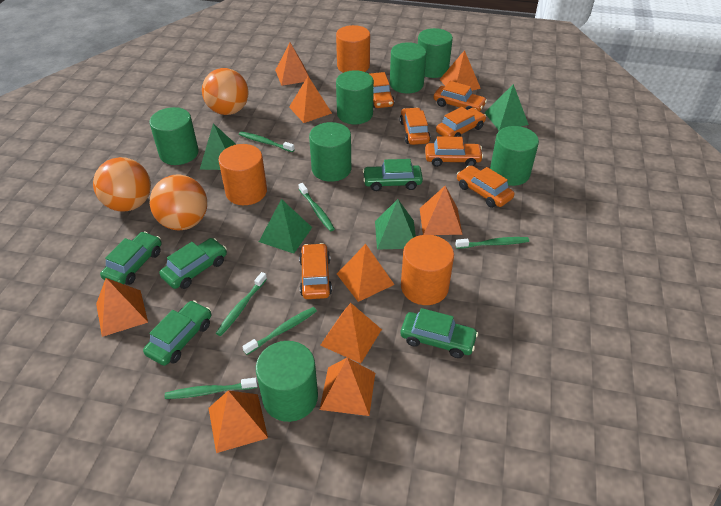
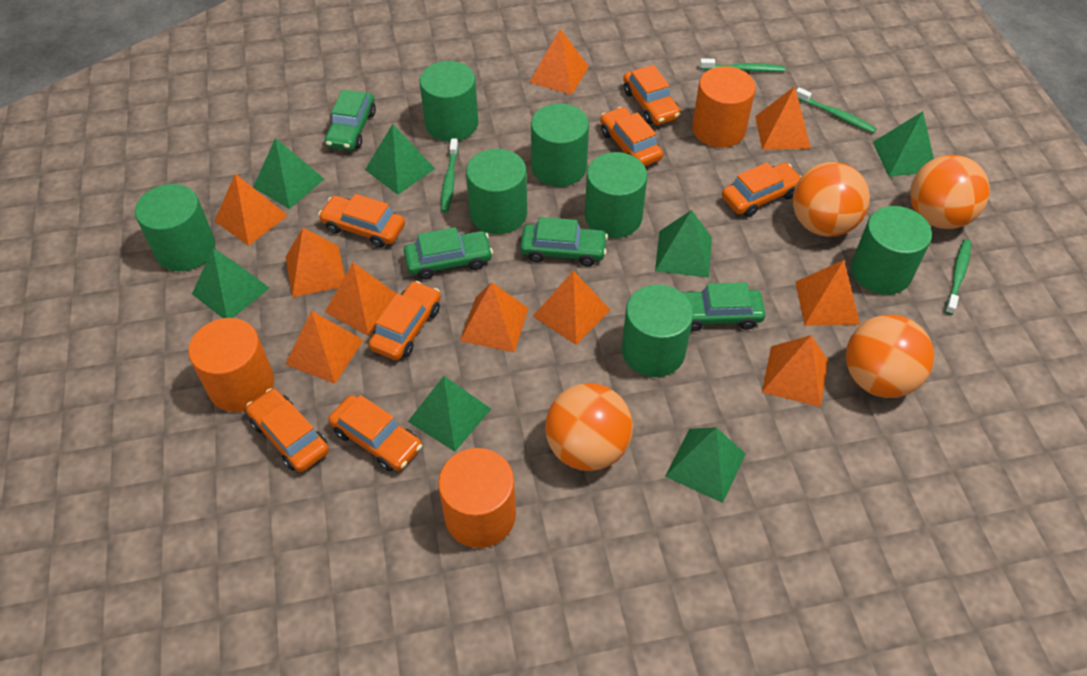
green car: 5 -> 4
green pyramid: 4 -> 7
green toothbrush: 6 -> 4
orange ball: 3 -> 4
orange pyramid: 9 -> 10

